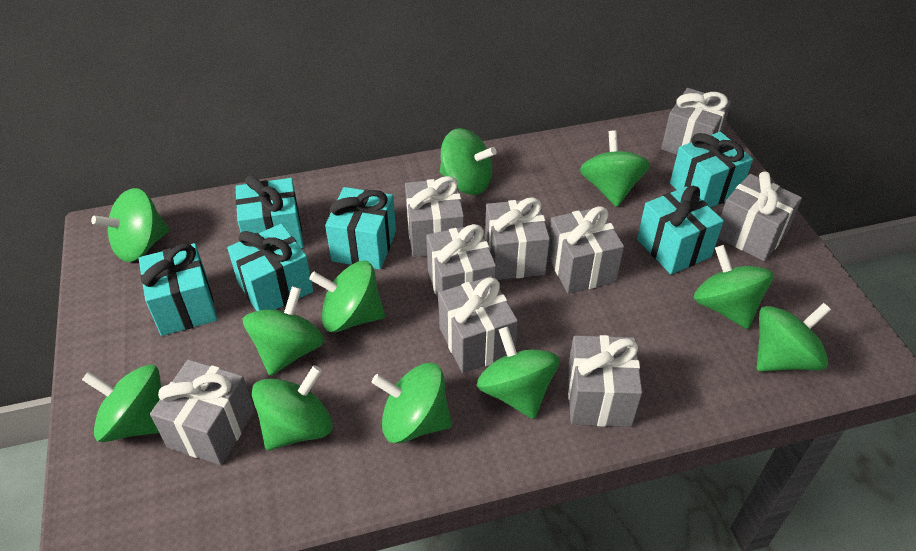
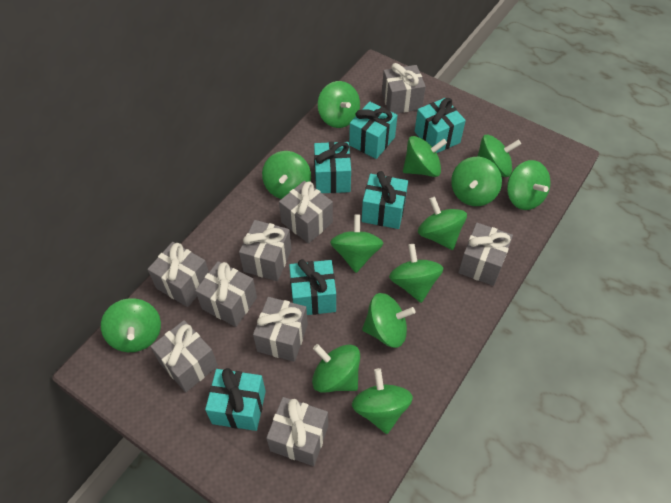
green spinning top: 11 -> 13

